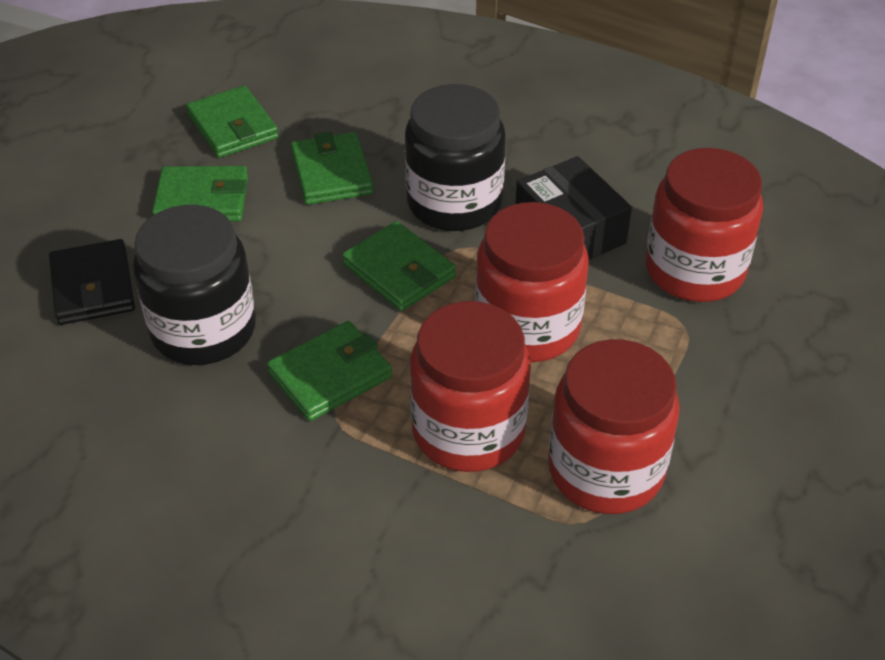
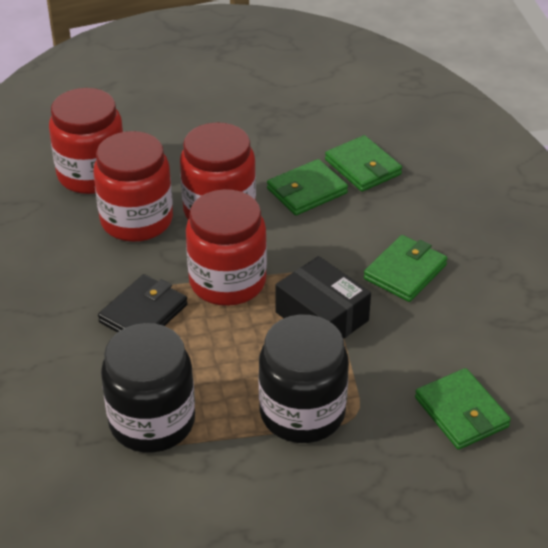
green wallet: 5 -> 4

